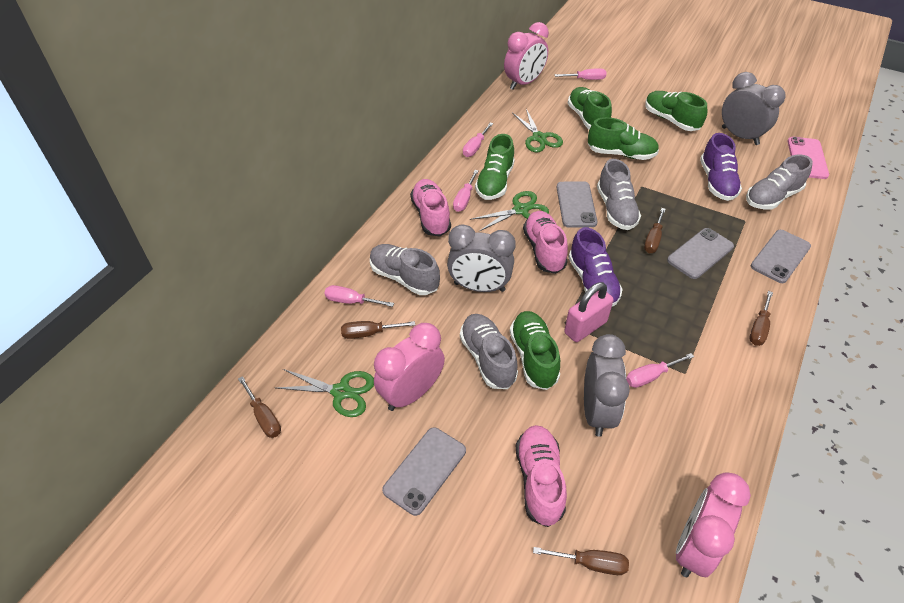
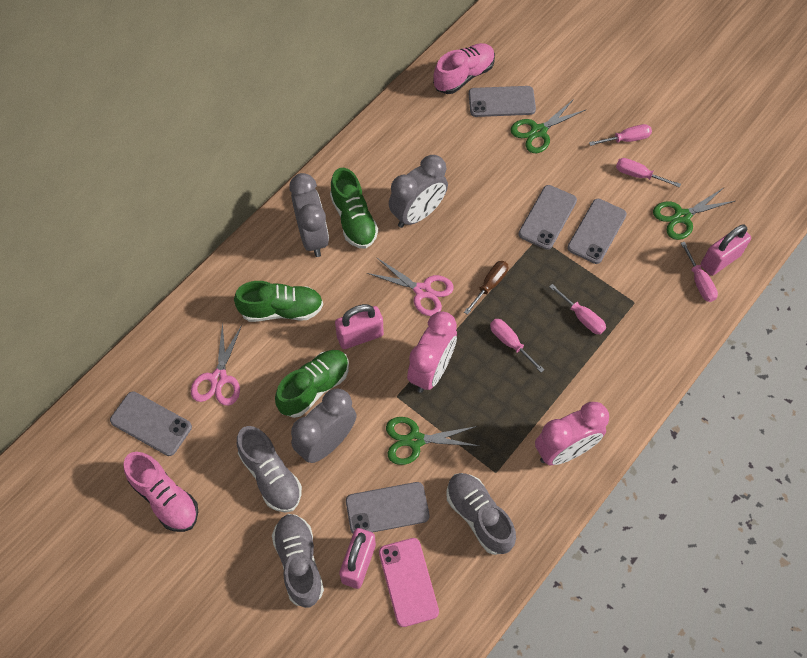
brown screwdriver: 5 -> 1
green shoe: 5 -> 3
grey phone: 4 -> 5
grey shoe: 4 -> 3
pink clock: 3 -> 2
pink padlock: 1 -> 3
pink scissors: 0 -> 2
pink shoe: 3 -> 2
purple shoe: 2 -> 0

